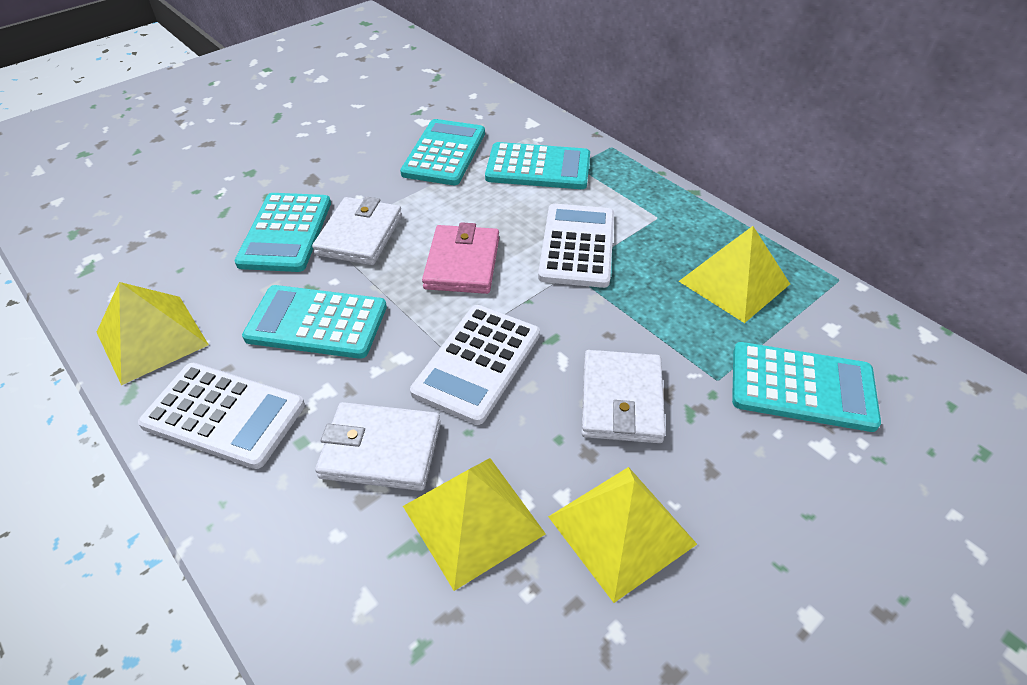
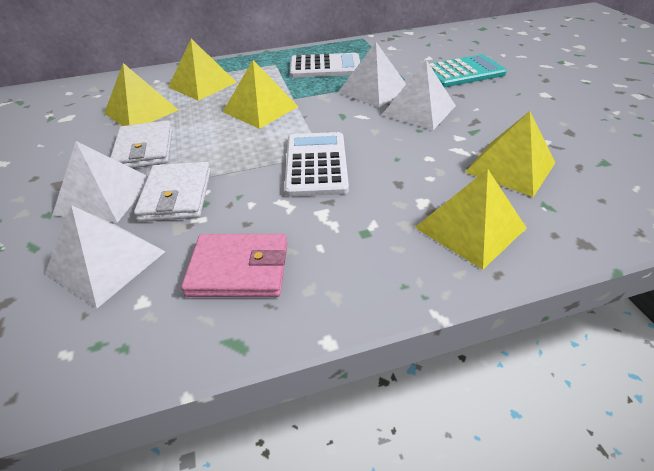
turquoise calculator: 5 -> 1
white calculator: 3 -> 2
white pyramid: 0 -> 4
white wallet: 3 -> 2
yellow pyramid: 4 -> 5

